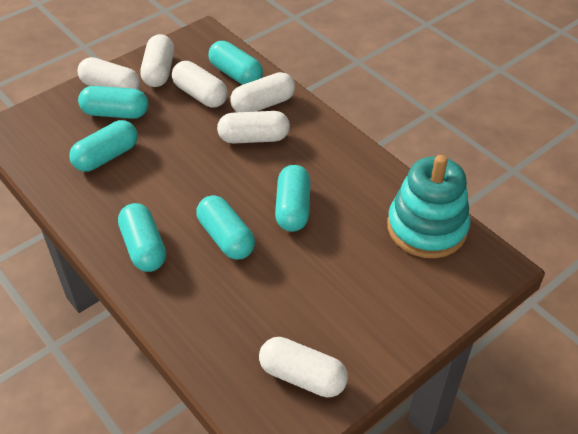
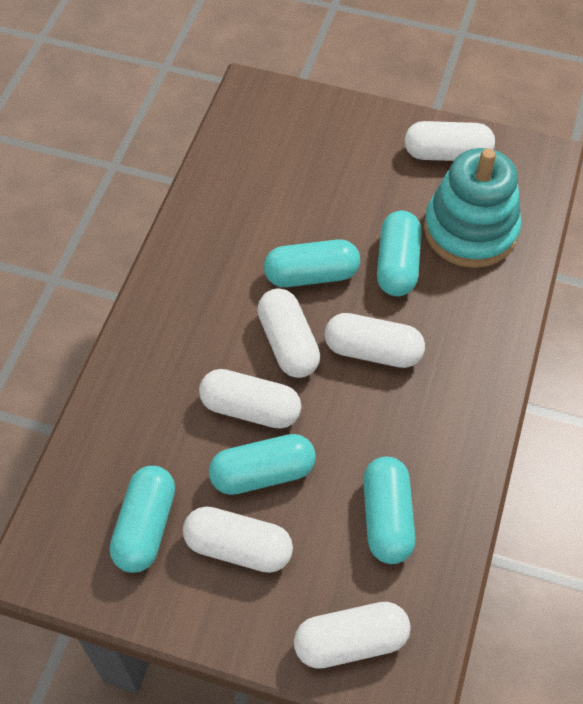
turquoise capsule: 6 -> 5

